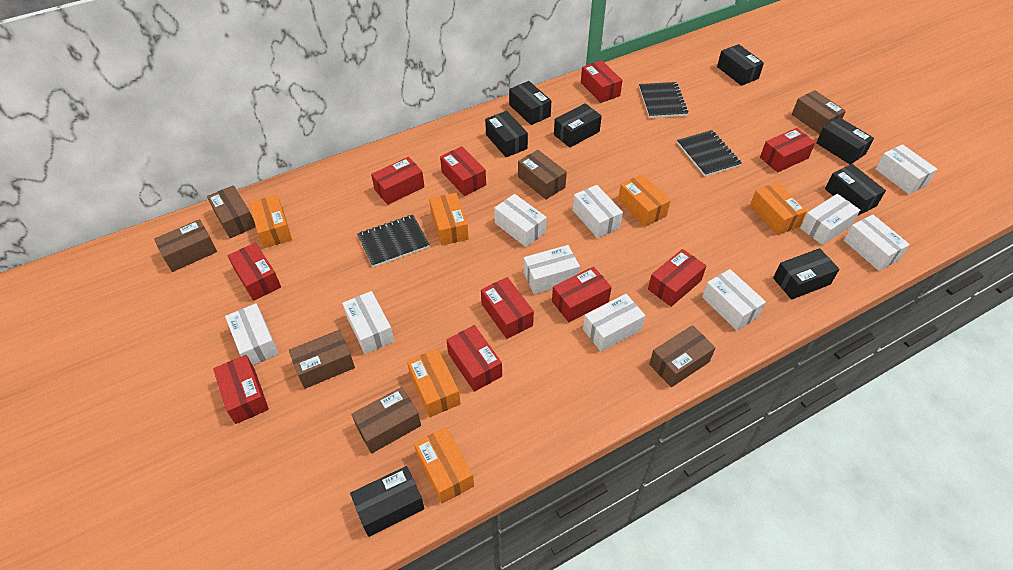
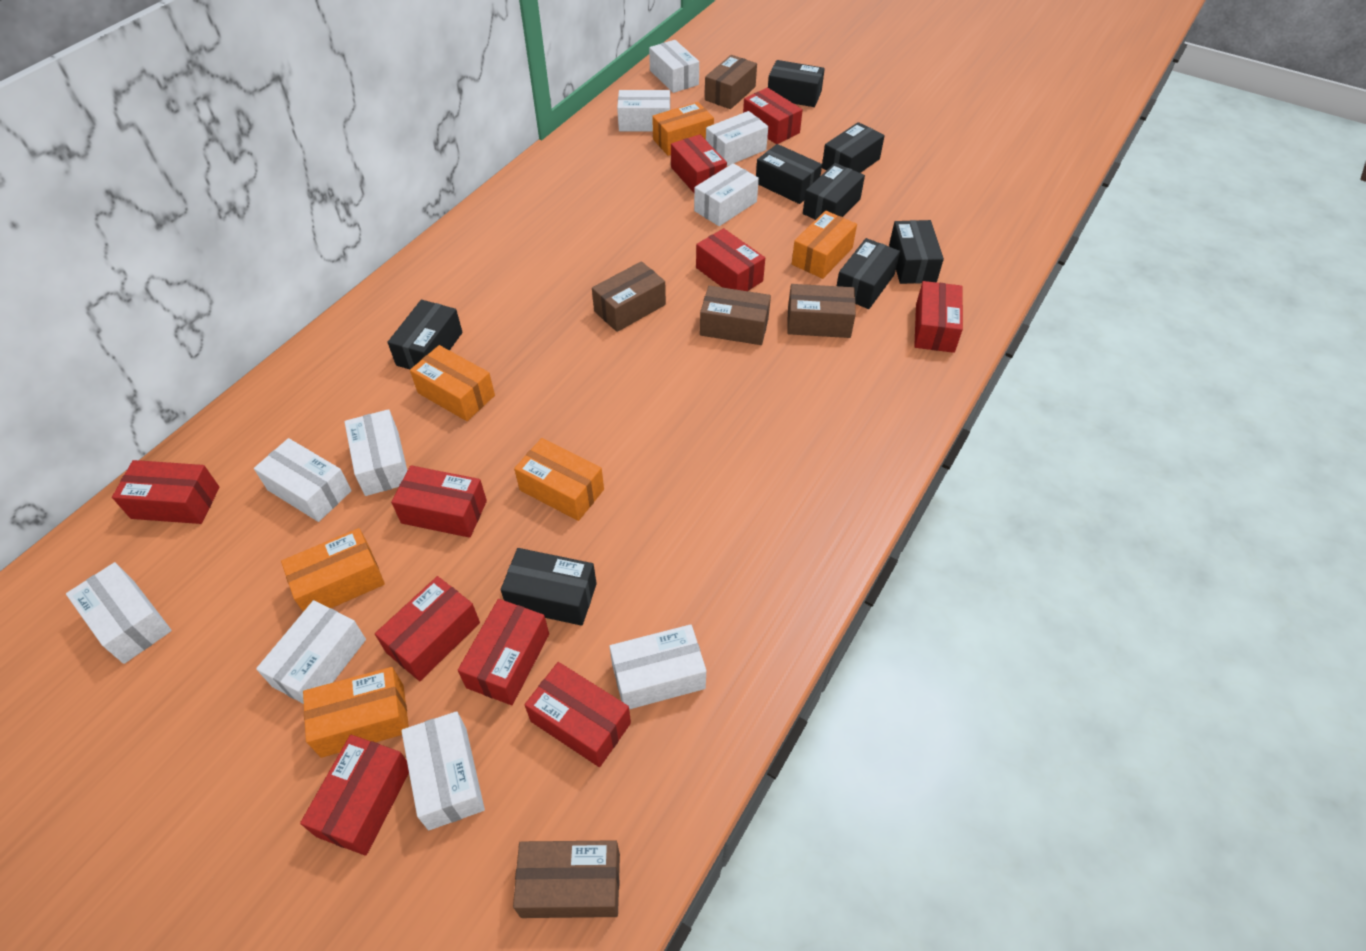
black notebook: 3 -> 0
brown box: 7 -> 5

